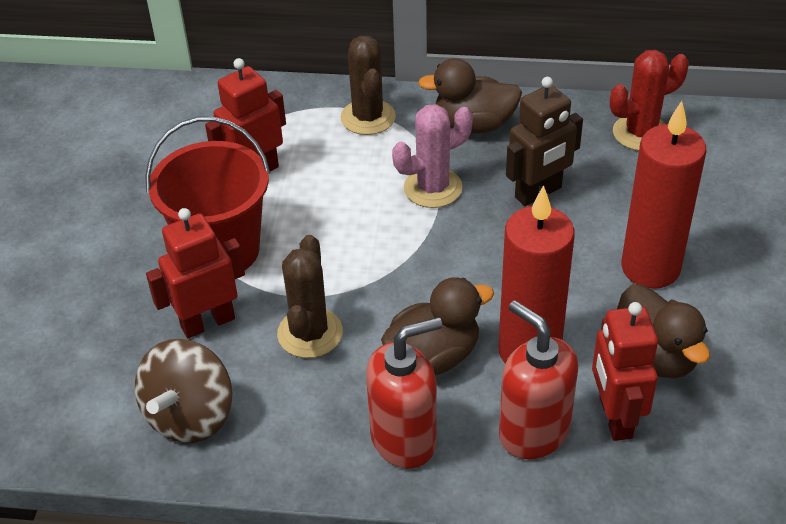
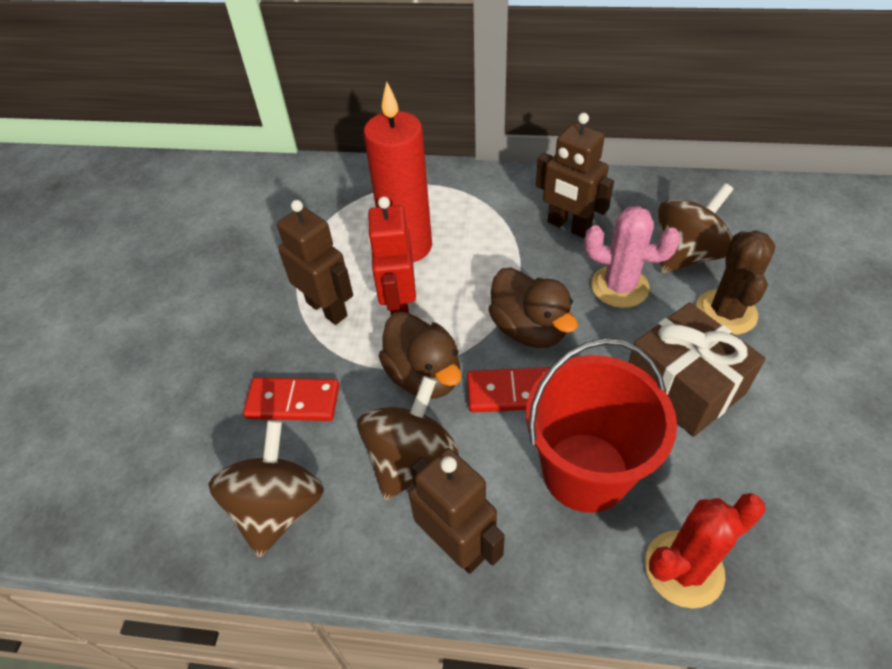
brown cactus: 2 -> 1
brown duck: 3 -> 2
brown gift: 0 -> 1
brown robot: 1 -> 3
brown spinning top: 1 -> 3
red candle: 2 -> 1
red domino: 0 -> 2
red robot: 3 -> 1
red soap dispenser: 2 -> 0

